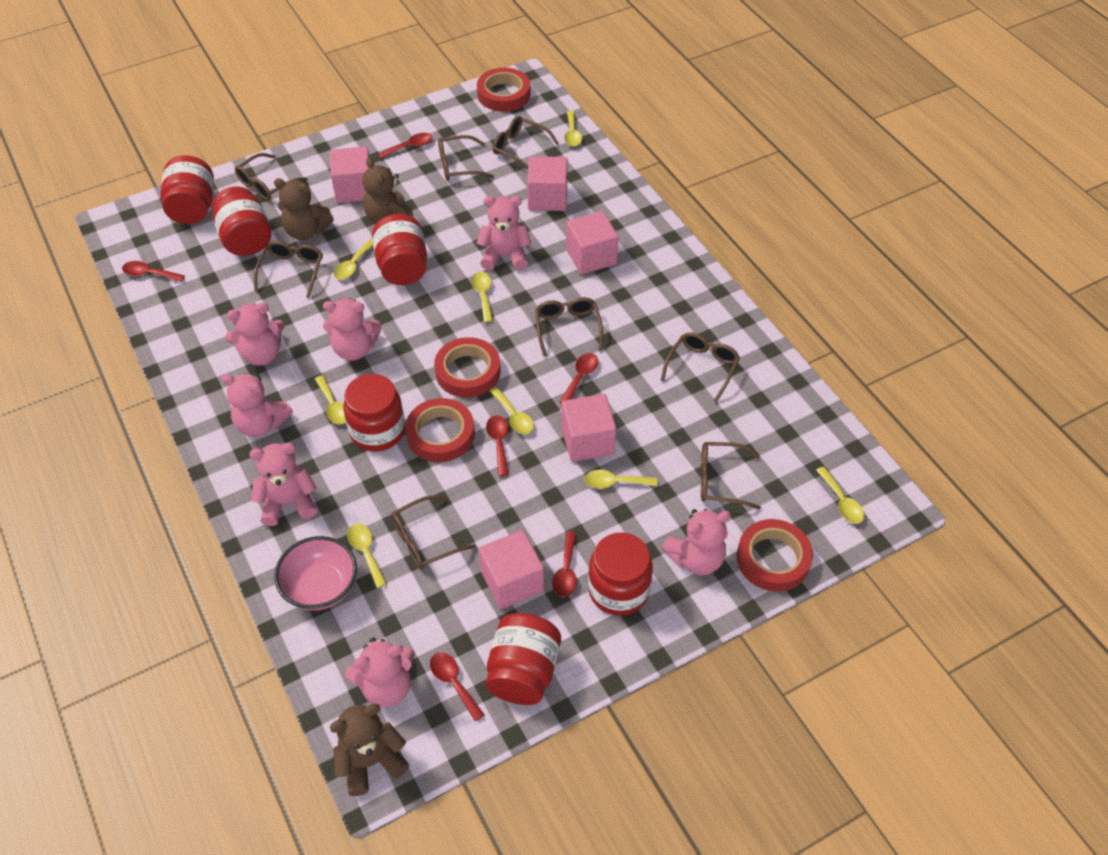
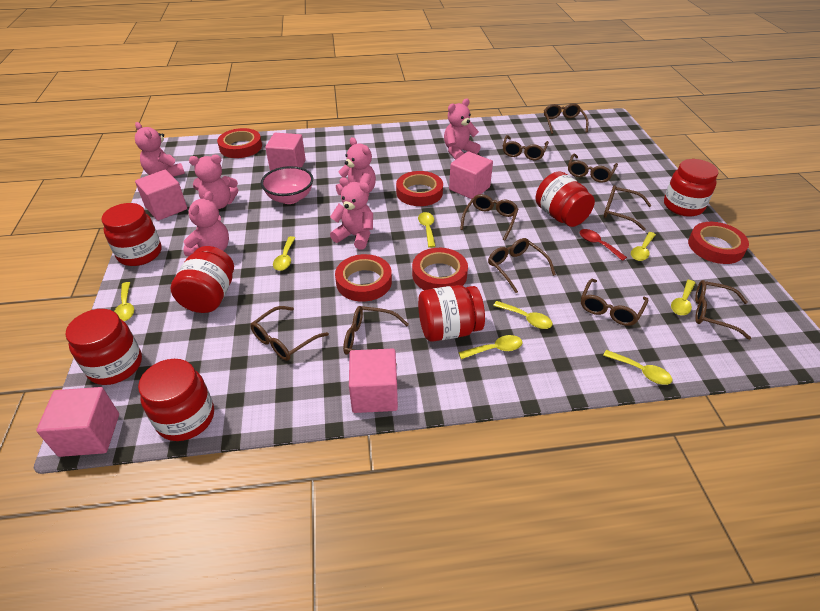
brown glasses: 8 -> 10
brown teddy bear: 3 -> 0
pink teddy bear: 7 -> 6
red jar: 6 -> 7
red spoon: 6 -> 1
red tape: 4 -> 5

